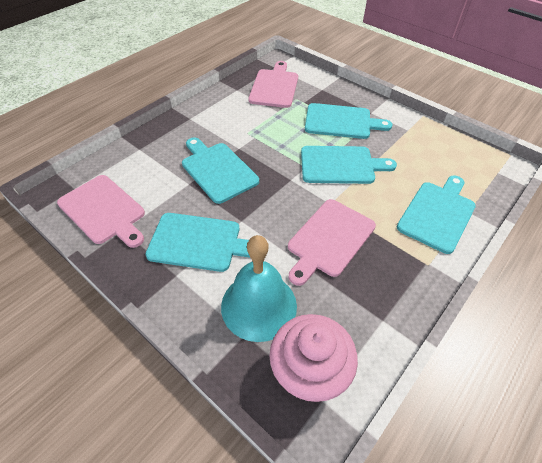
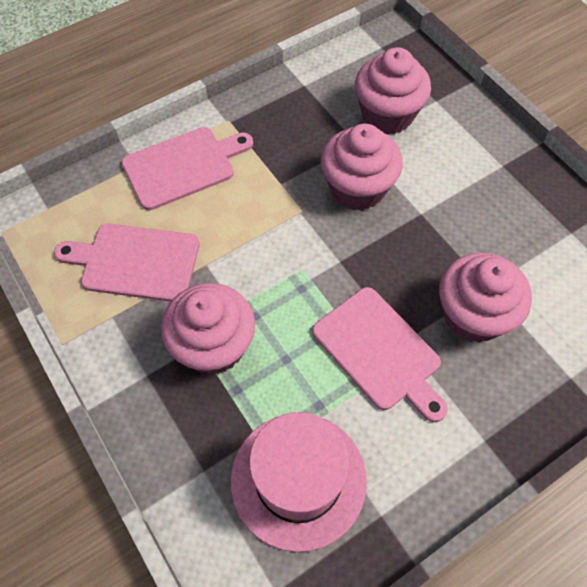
pink cupcake: 1 -> 4
pink hat: 0 -> 1
turquoise bell: 1 -> 0
turquoise cutting board: 5 -> 0

